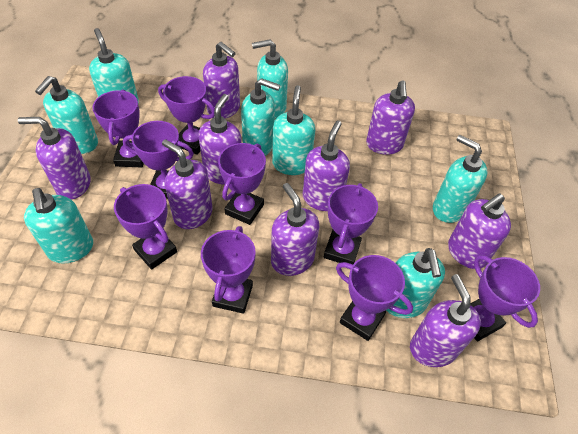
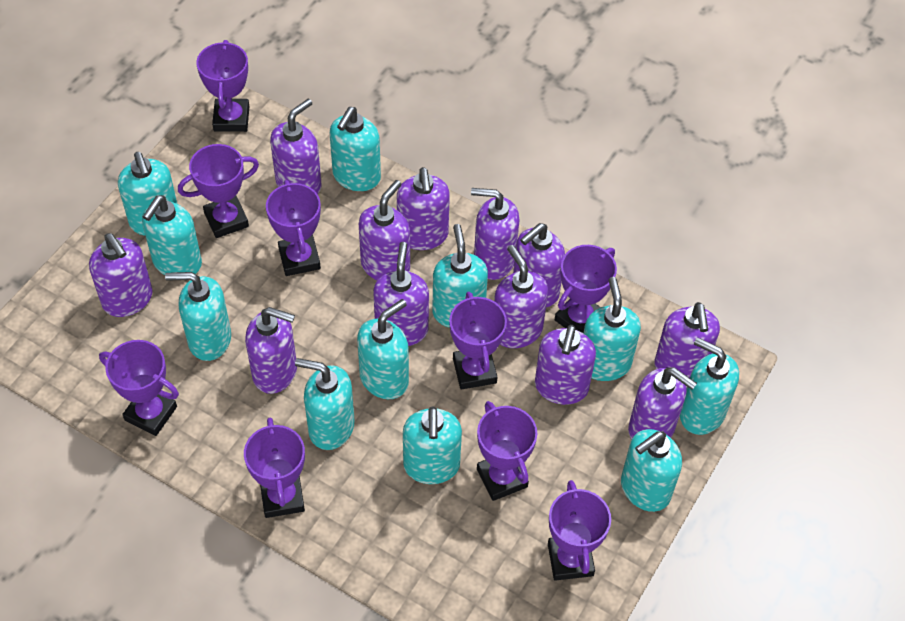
purple soap dispenser: 9 -> 12
turquoise soap dispenser: 8 -> 11

